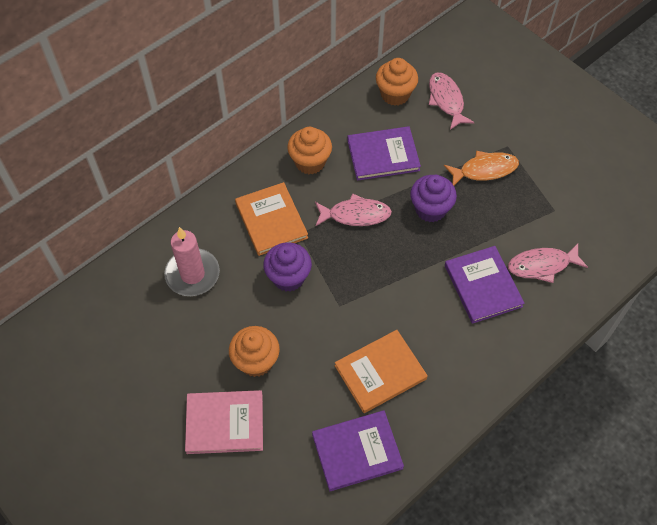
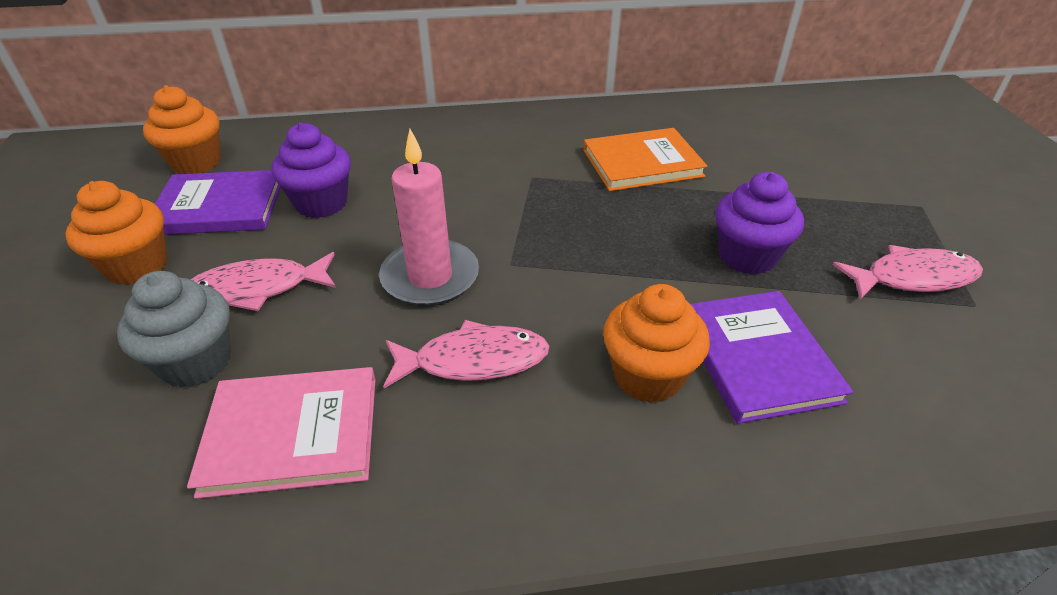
grey cupcake: 0 -> 1
orange book: 2 -> 1
orange fish: 1 -> 0
purple book: 3 -> 2

